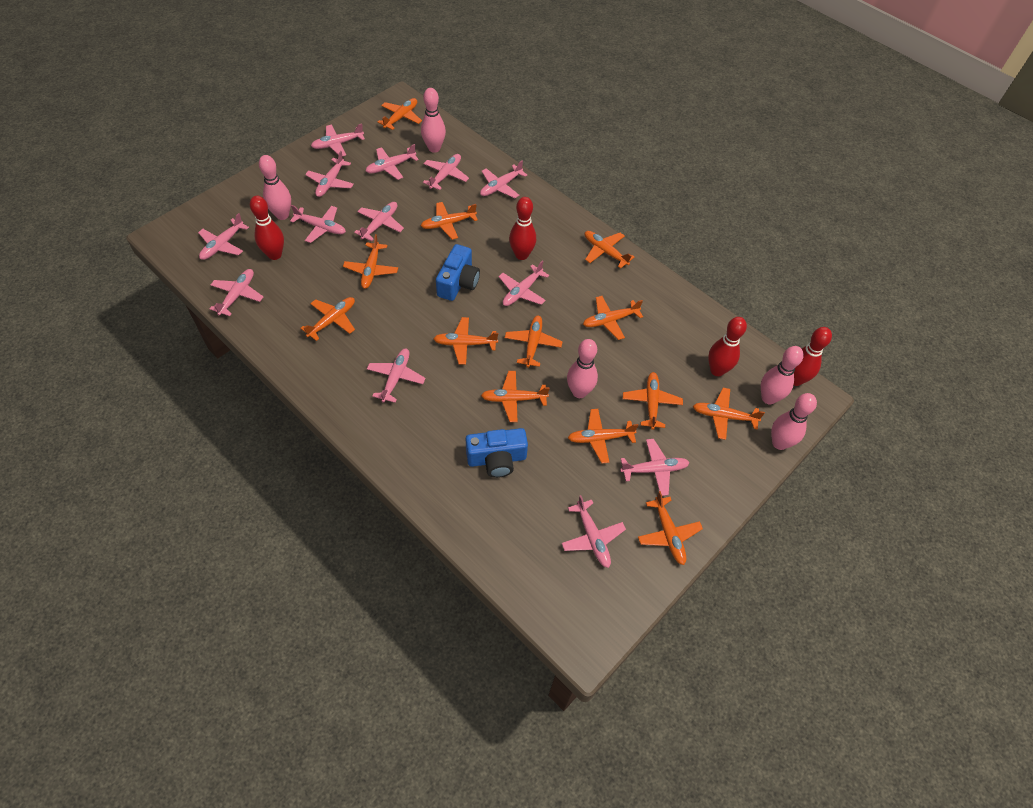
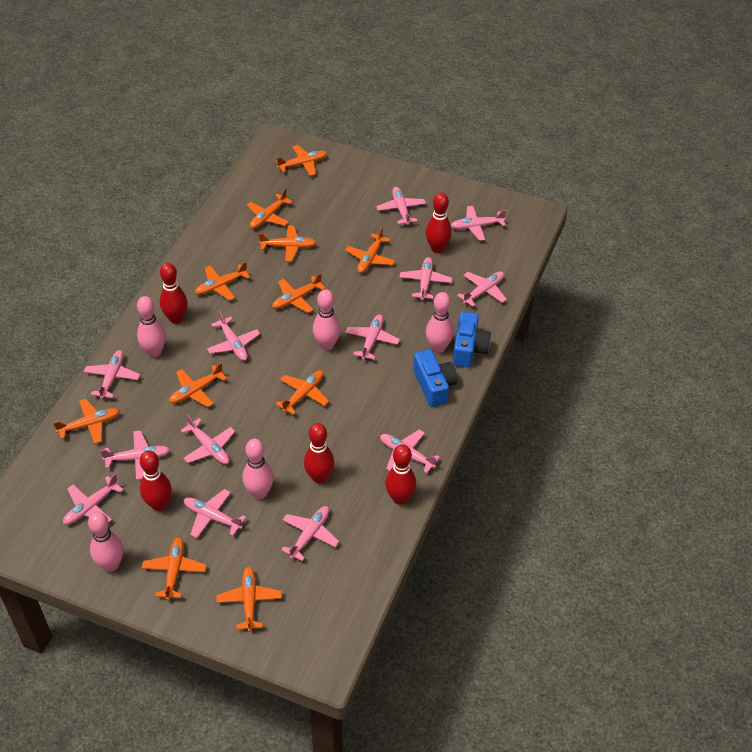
orange plane: 13 -> 11
red bowling pin: 4 -> 5

